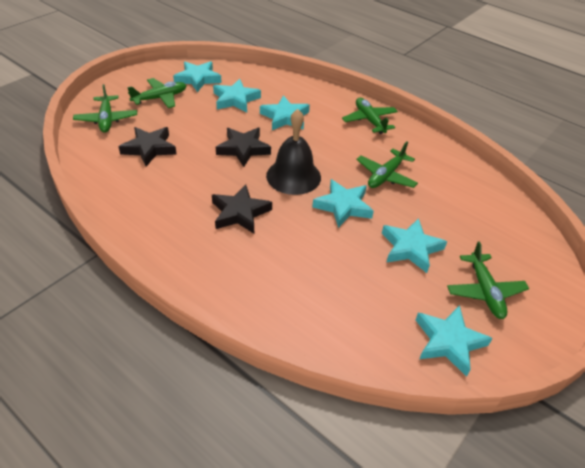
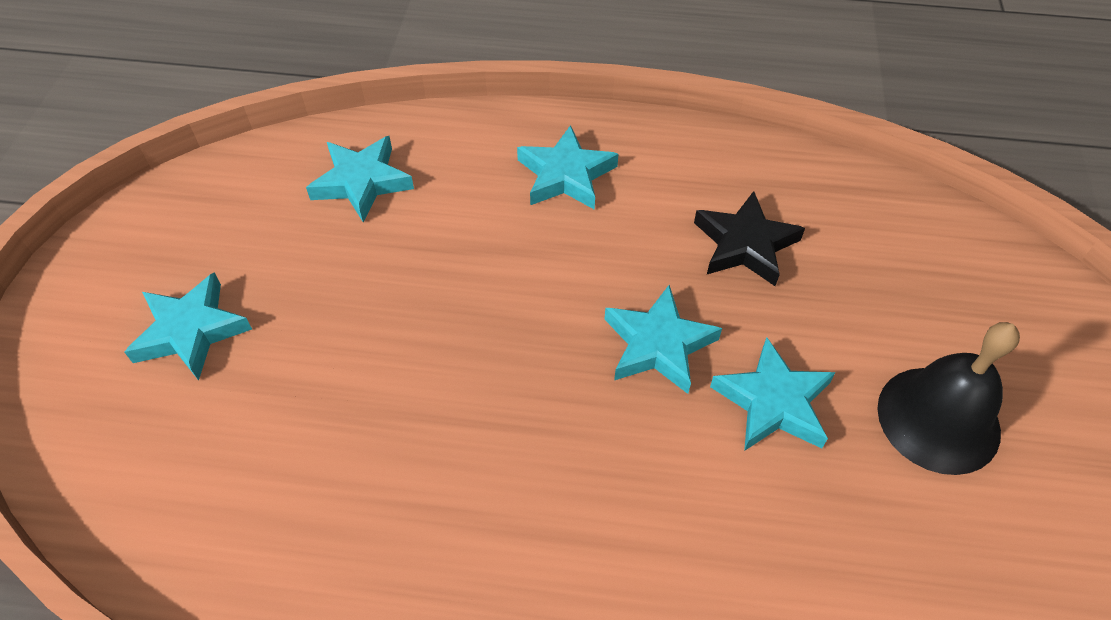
black star: 3 -> 1
green plane: 5 -> 0
turquoise star: 6 -> 5

